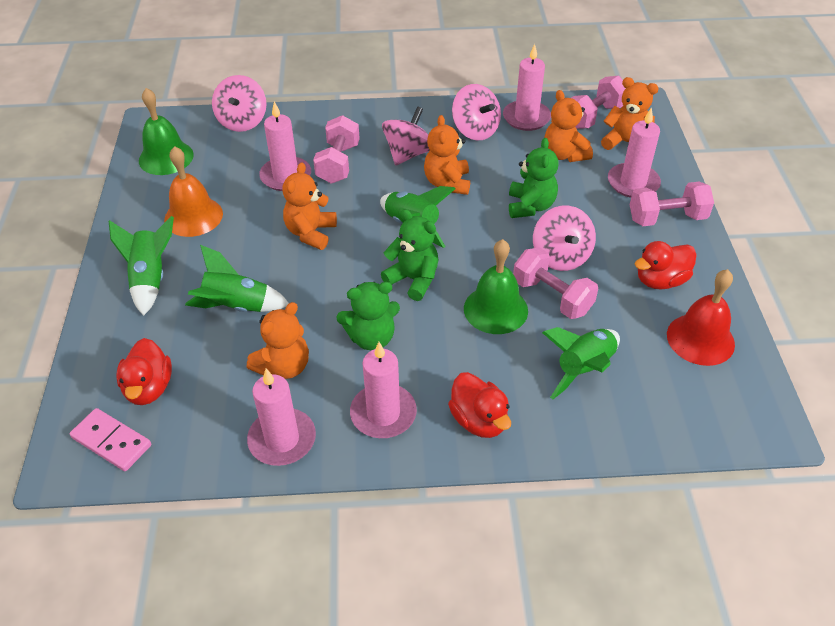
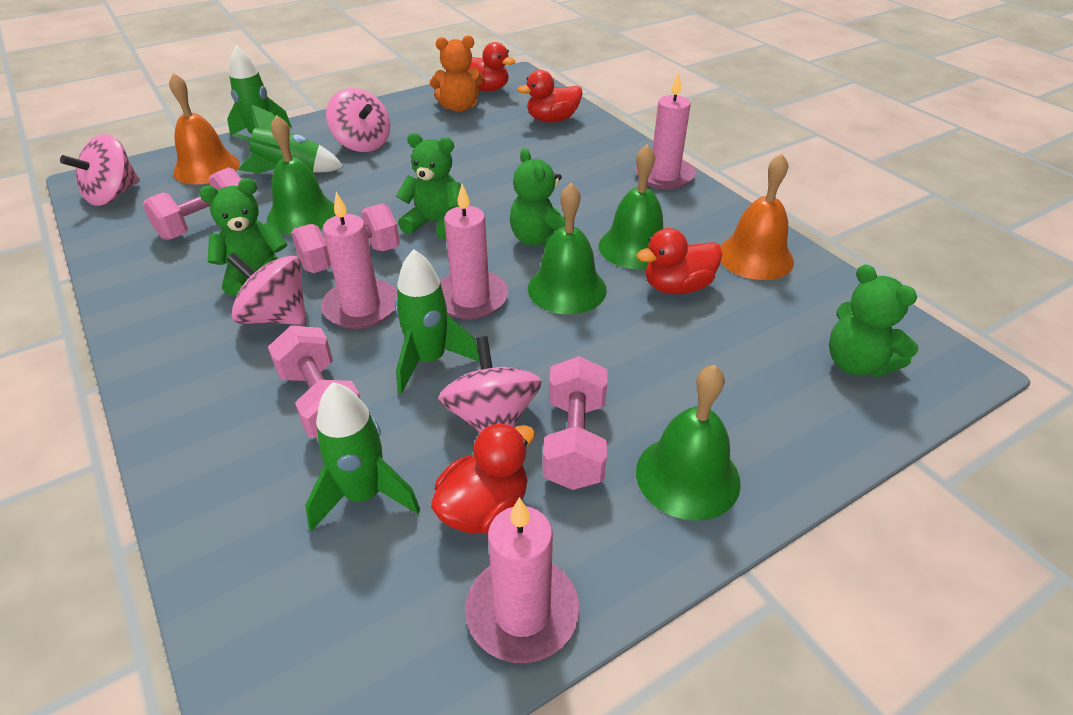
green bell: 2 -> 4
green teddy bear: 3 -> 4
orange bell: 1 -> 2
orange teddy bear: 5 -> 1
pink candle: 5 -> 4
pink domino: 1 -> 0
red bell: 1 -> 0
red duck: 3 -> 4

